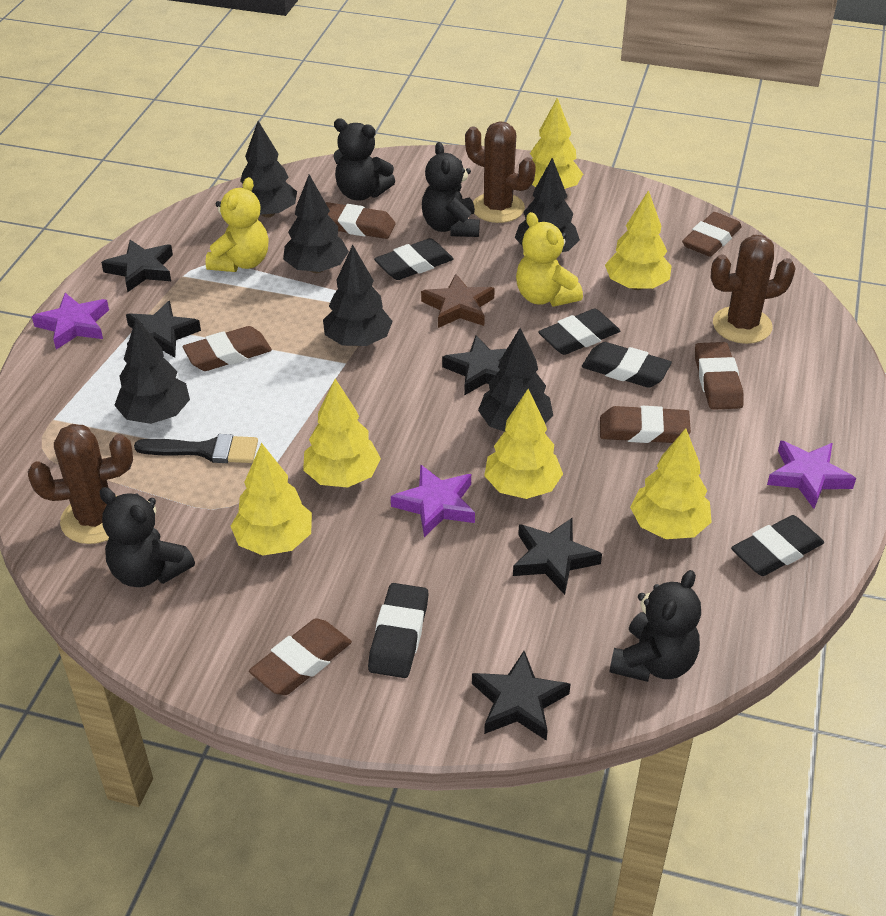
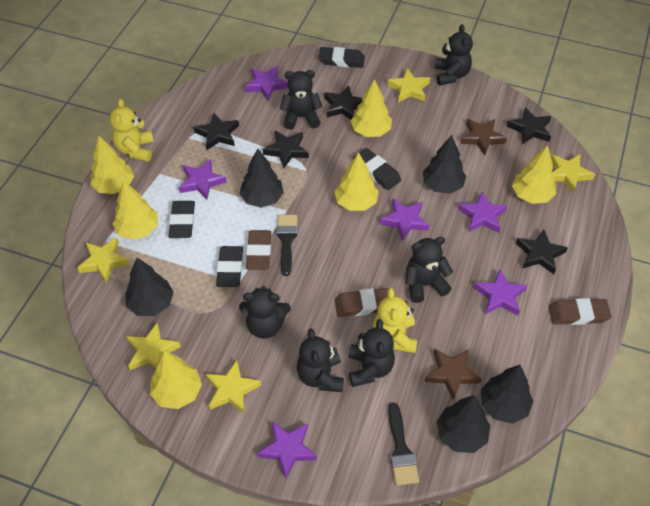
black brush: 1 -> 2
black eraser: 5 -> 4
black teddy bear: 4 -> 6
black tree: 6 -> 5
brown cactus: 3 -> 0
brown eraser: 6 -> 3
brown star: 1 -> 2
purple star: 3 -> 6
yellow star: 0 -> 5

